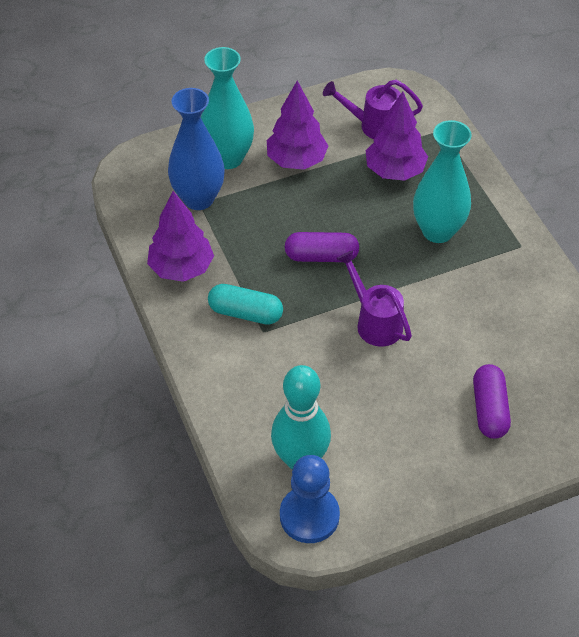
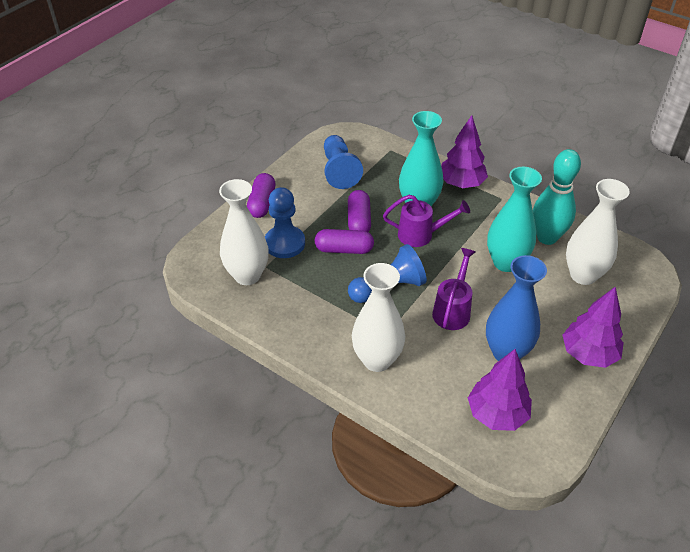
blue pawn: 1 -> 3
purple capsule: 2 -> 3
turquoise capsule: 1 -> 0
white vase: 0 -> 3

